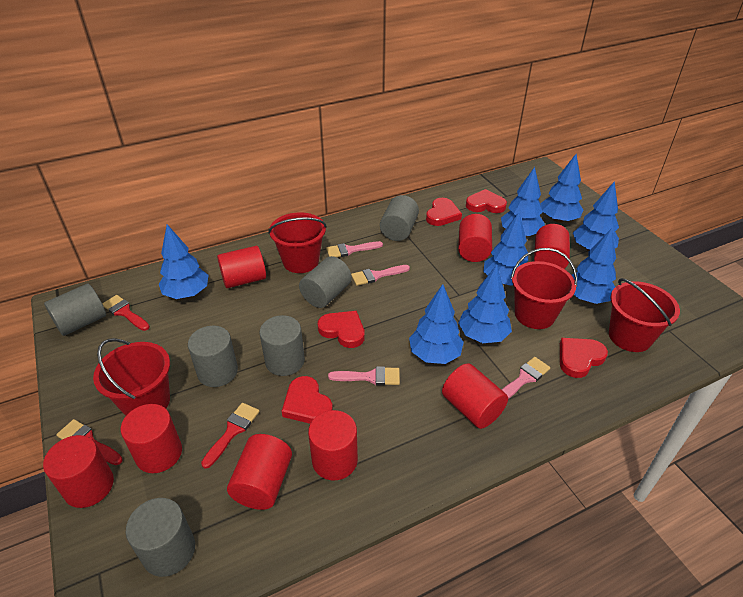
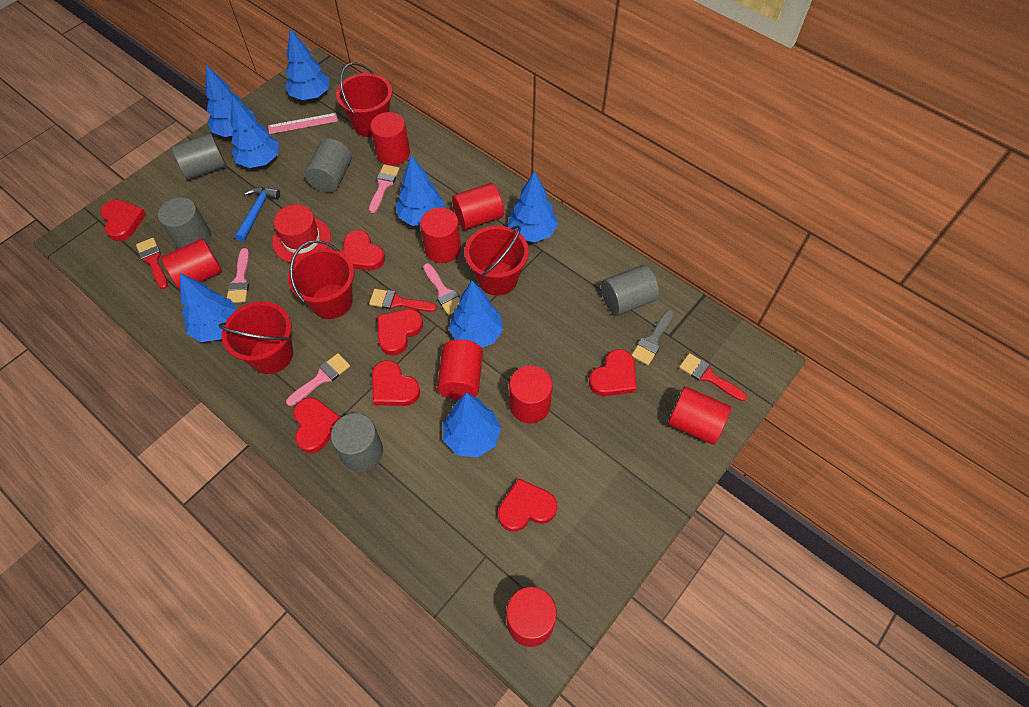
blue hammer: 0 -> 1
grey brush: 0 -> 1
grey cylinder: 6 -> 5
pink ruler: 0 -> 1
red hat: 0 -> 1
red heart: 5 -> 7

